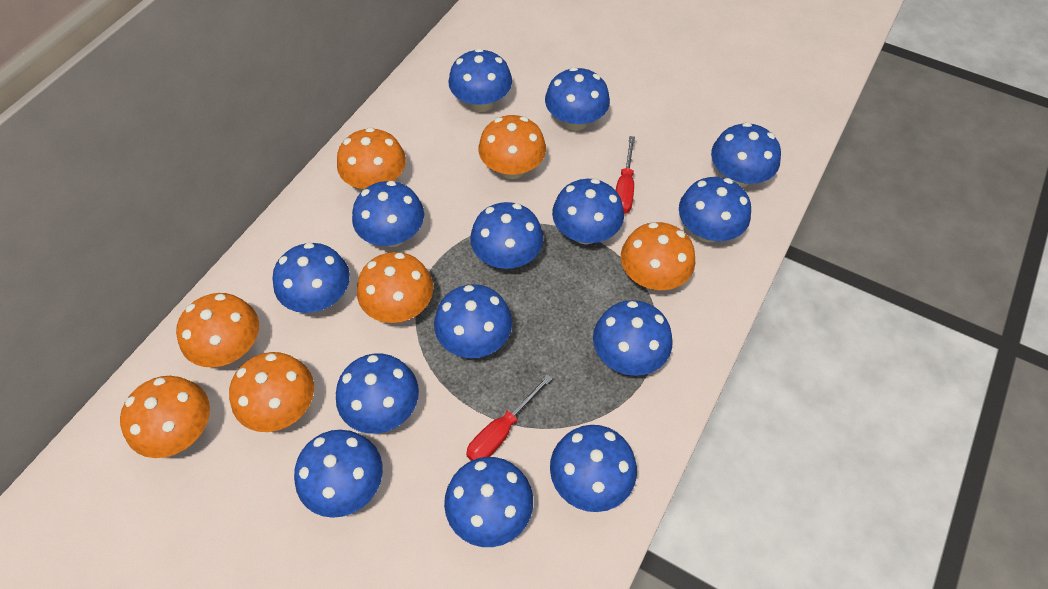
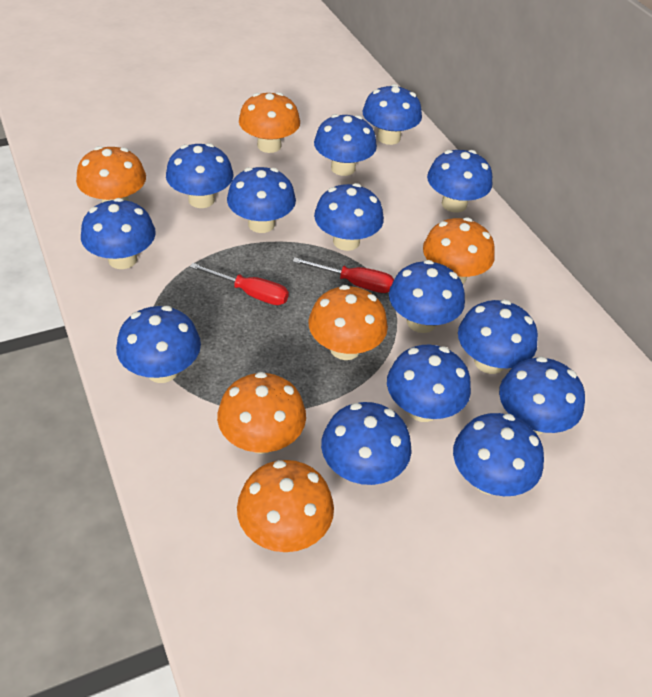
orange mushroom: 7 -> 6

